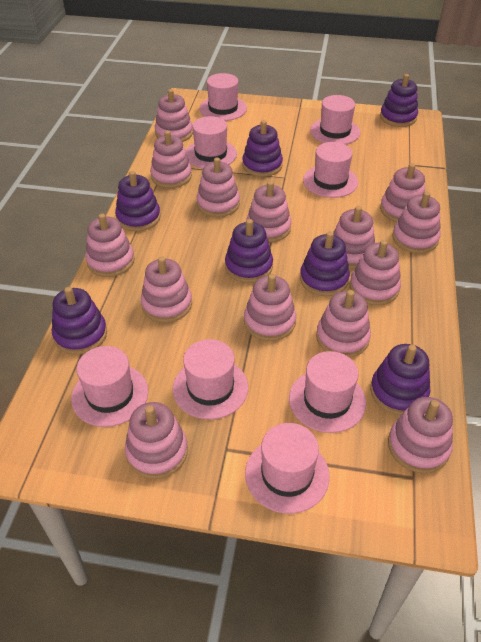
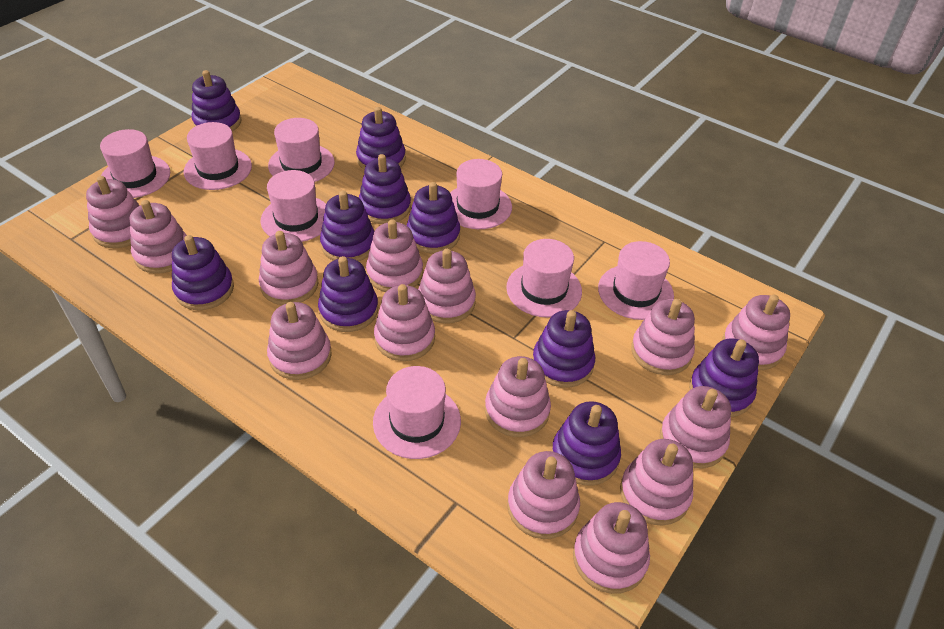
purple stacking toy: 7 -> 10

